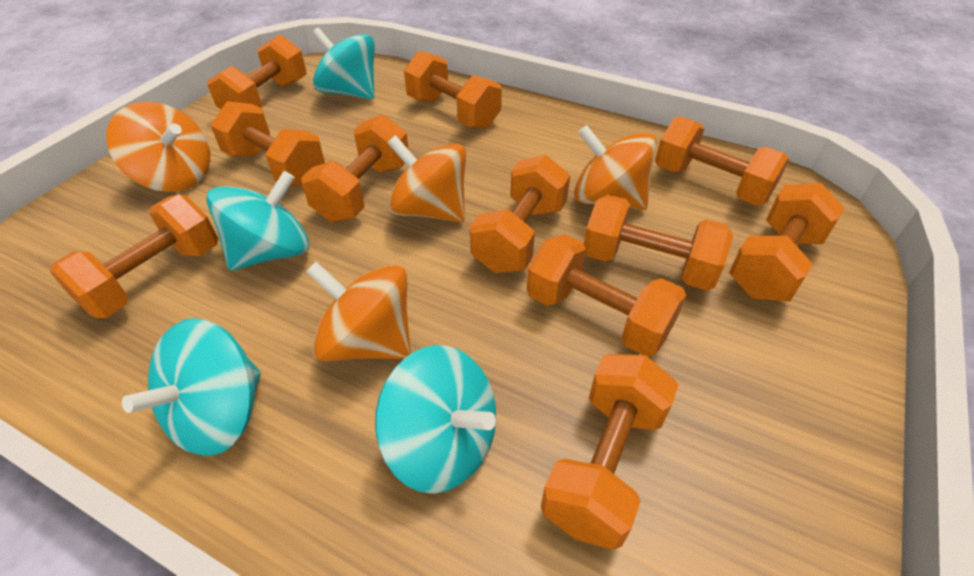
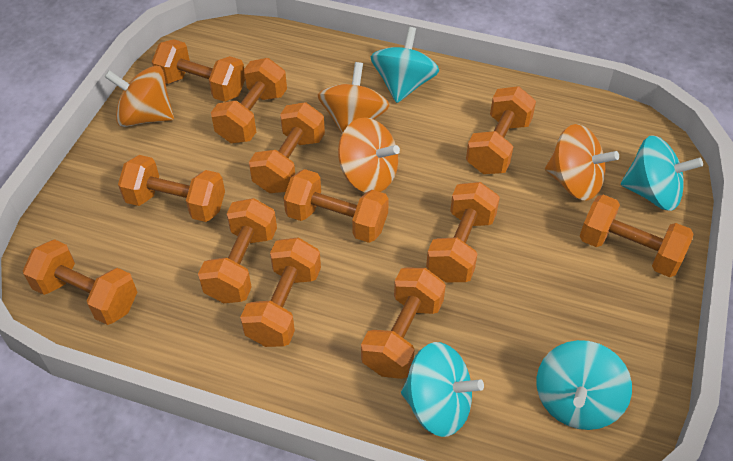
orange dumbbell: 11 -> 12

